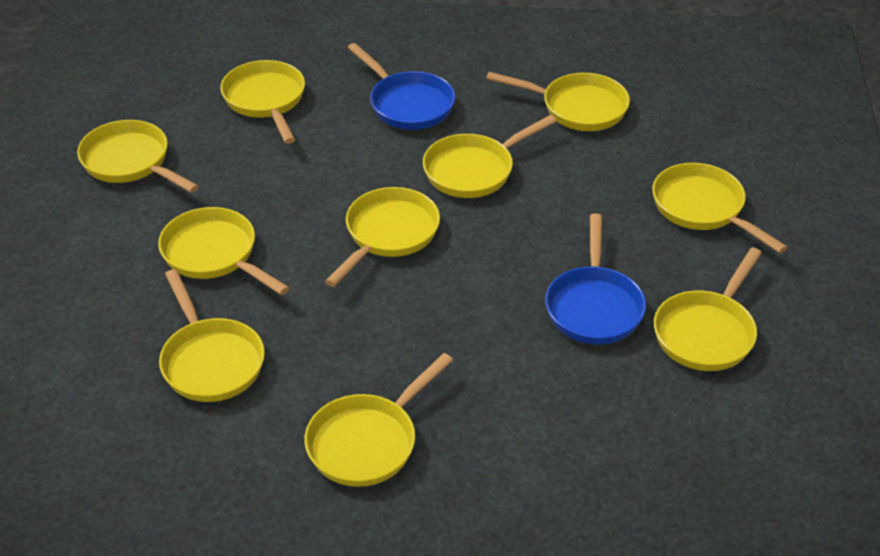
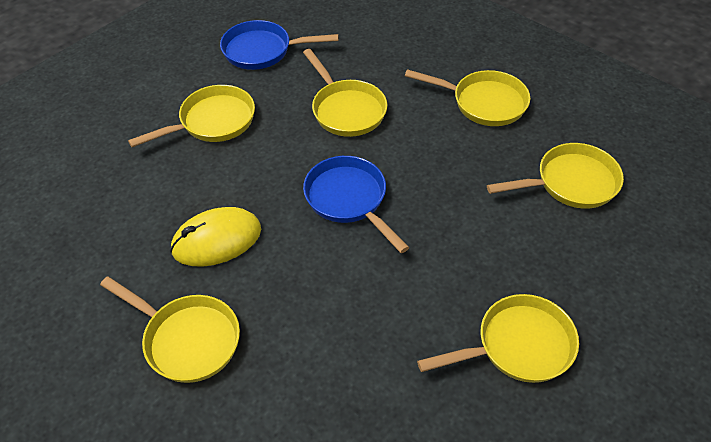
yellow mouse: 0 -> 1
yellow pan: 10 -> 6

